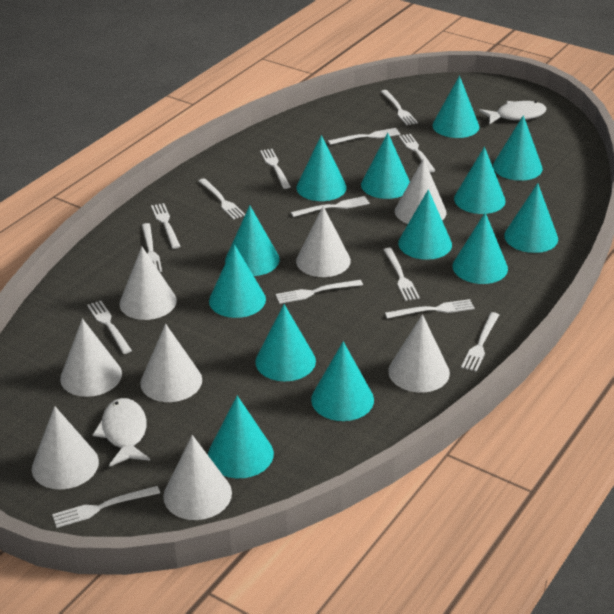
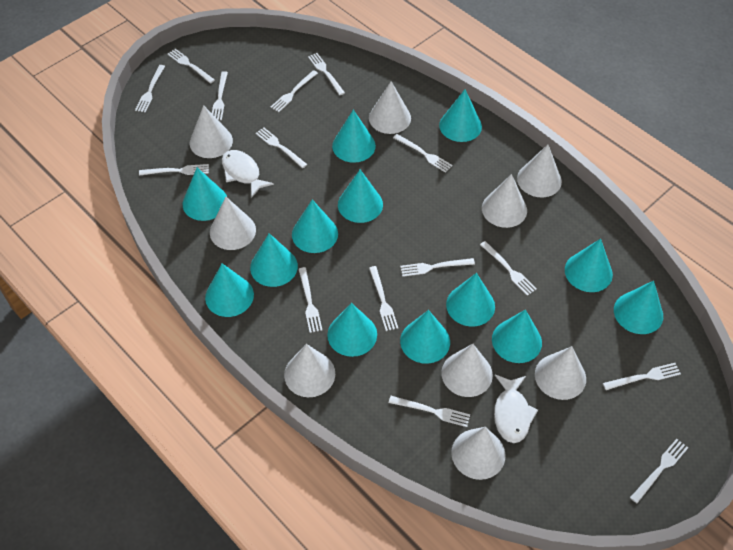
white cone: 8 -> 9
white fork: 14 -> 15

